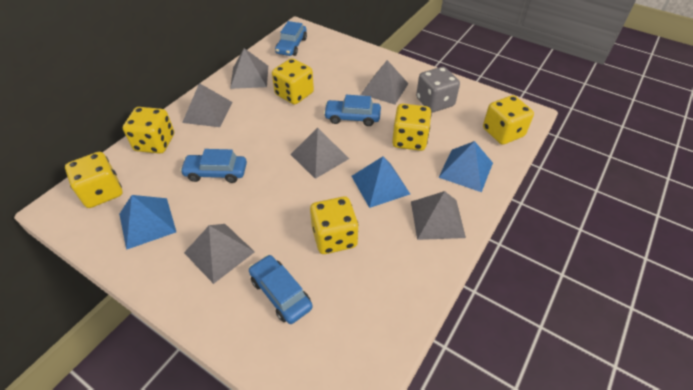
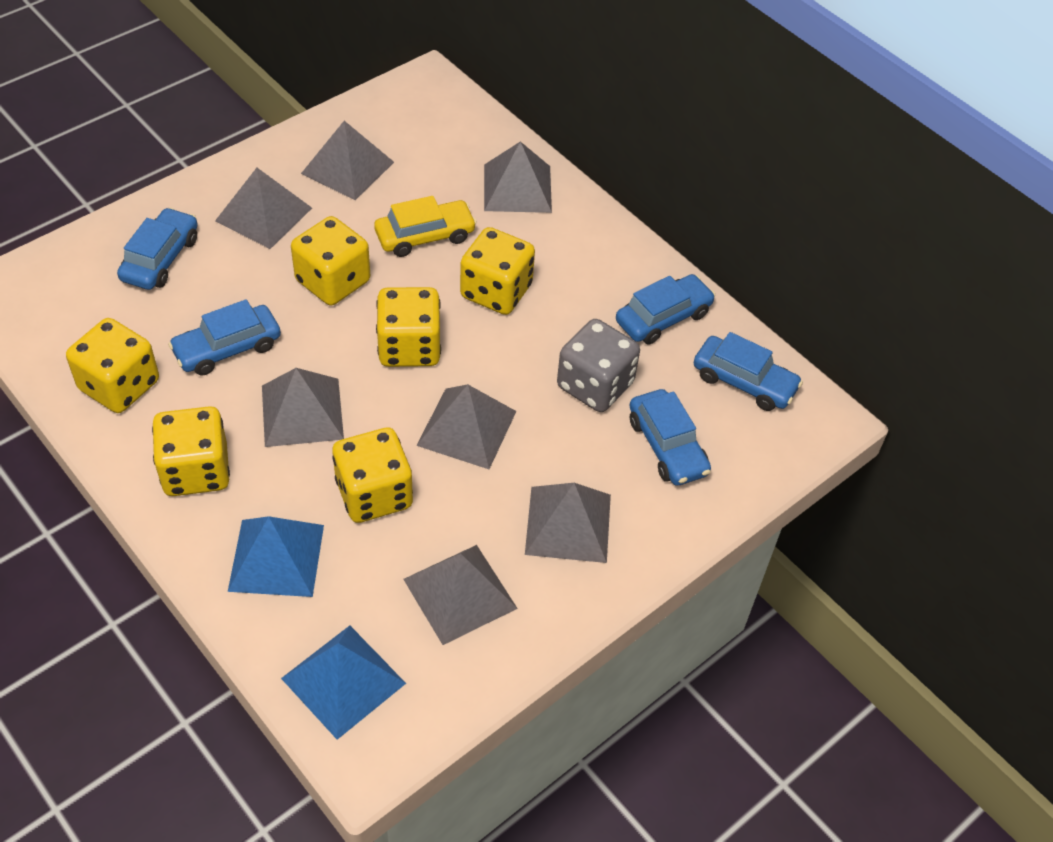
blue car: 4 -> 5
blue pyramid: 3 -> 2
grey pyramid: 6 -> 7
yellow car: 0 -> 1

